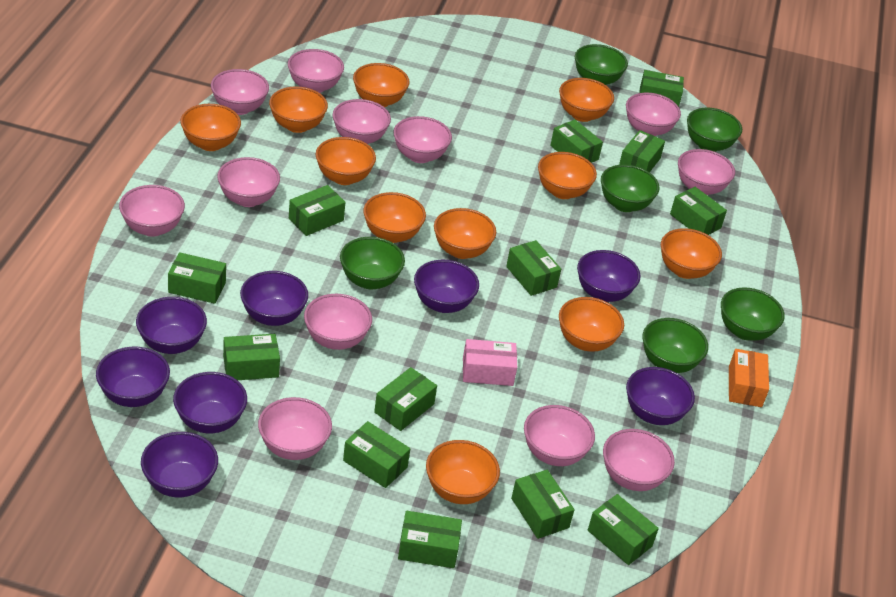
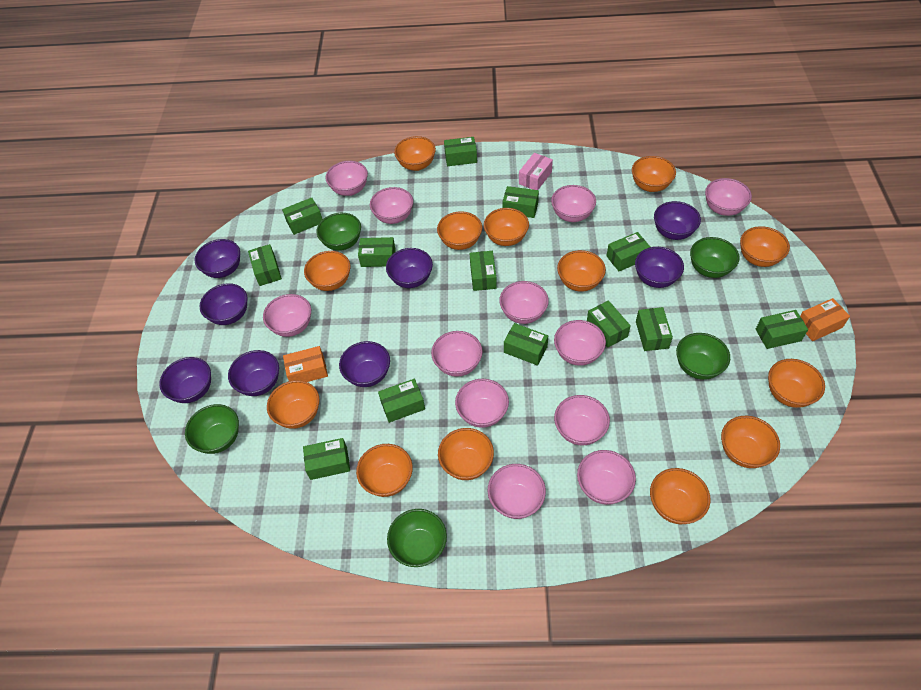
green bowl: 6 -> 5
orange bowl: 11 -> 13
orange box: 1 -> 2

